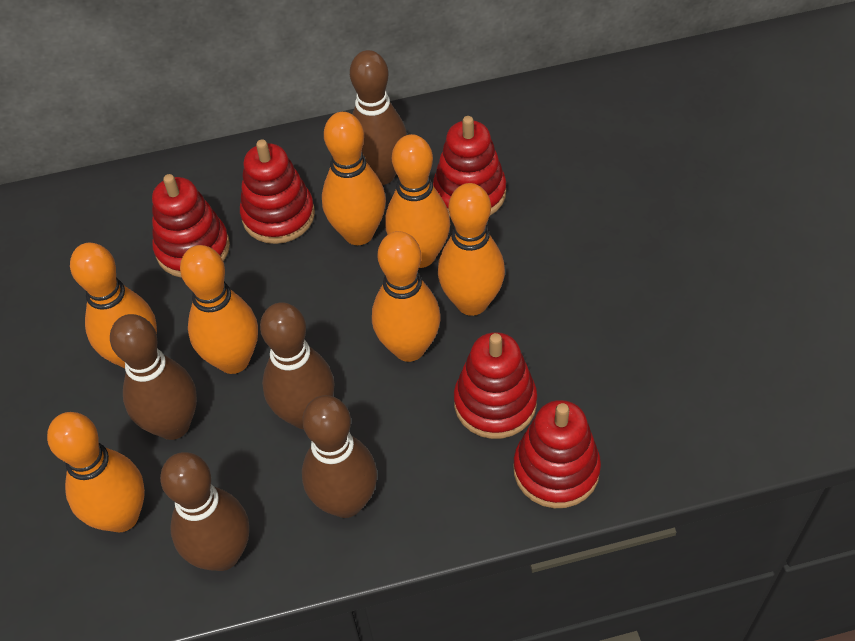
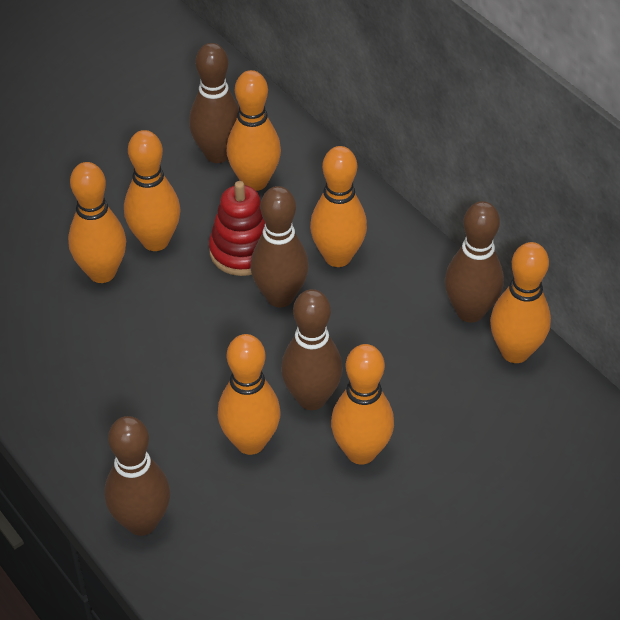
red stacking toy: 5 -> 1

